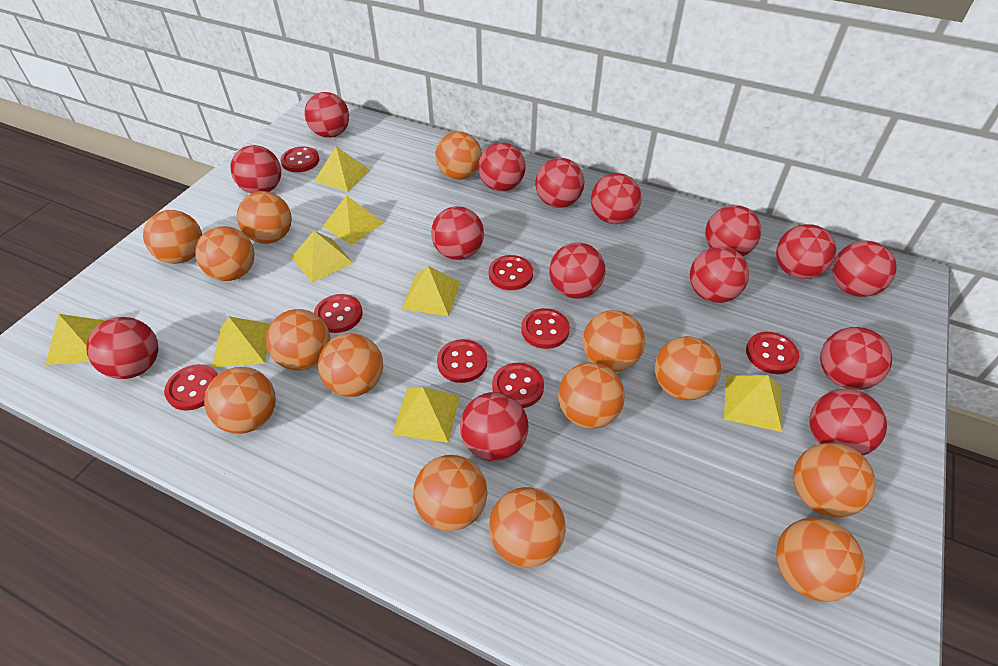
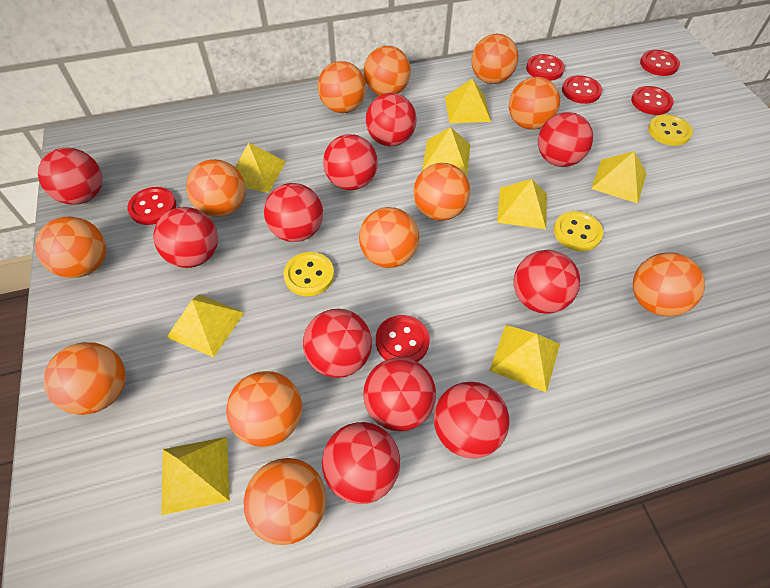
orange ball: 14 -> 12
red ball: 15 -> 11
red button: 8 -> 6
yellow button: 0 -> 3

